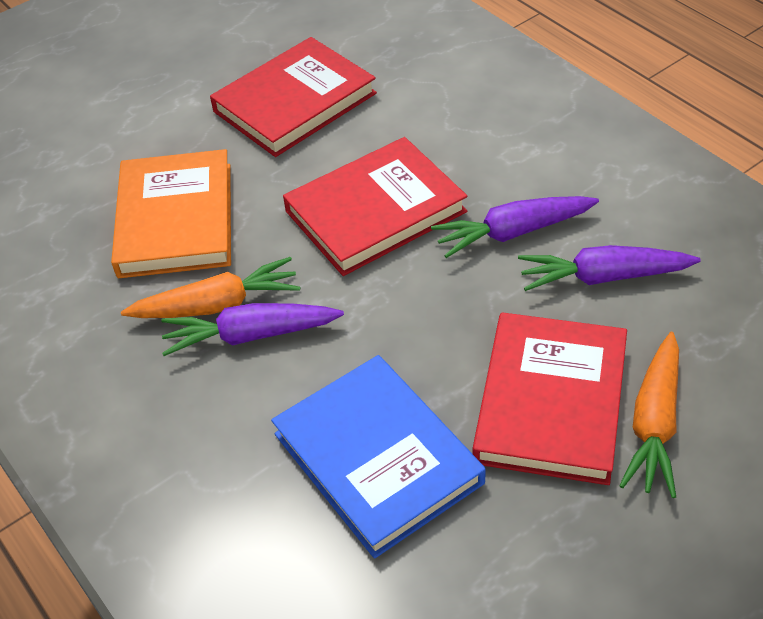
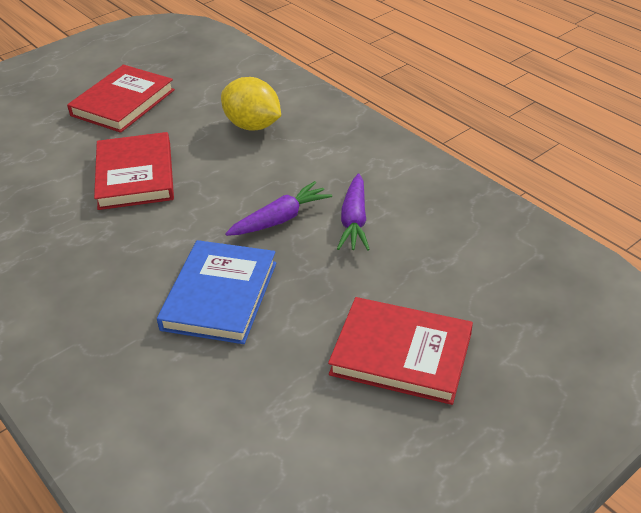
orange book: 1 -> 0
orange carrot: 2 -> 0
purple carrot: 3 -> 2
yellow lemon: 0 -> 1

